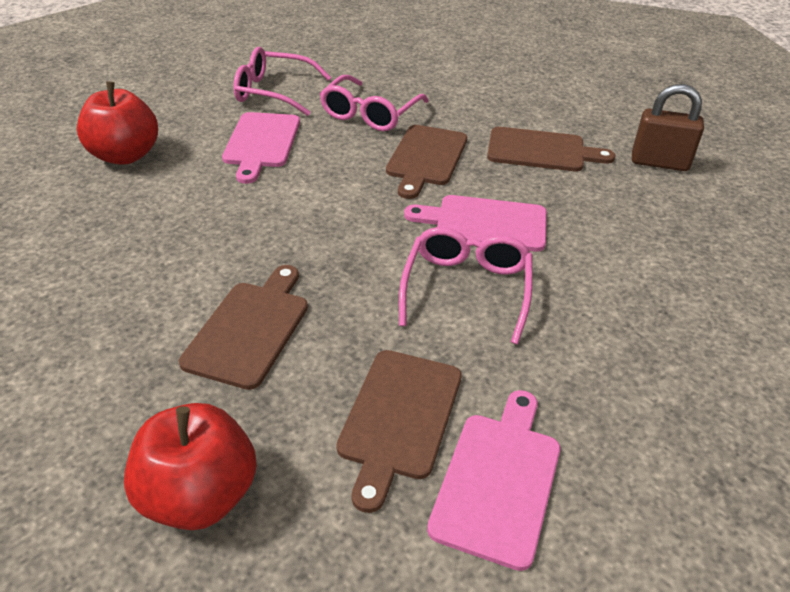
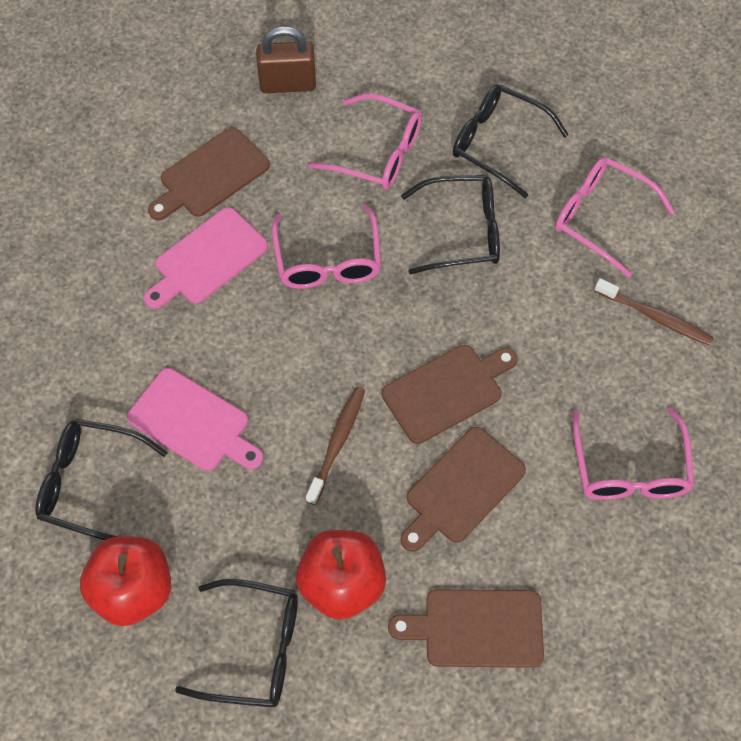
black glasses: 0 -> 4
brown toothbrush: 0 -> 2
pink cutting board: 3 -> 2
pink glasses: 3 -> 4

